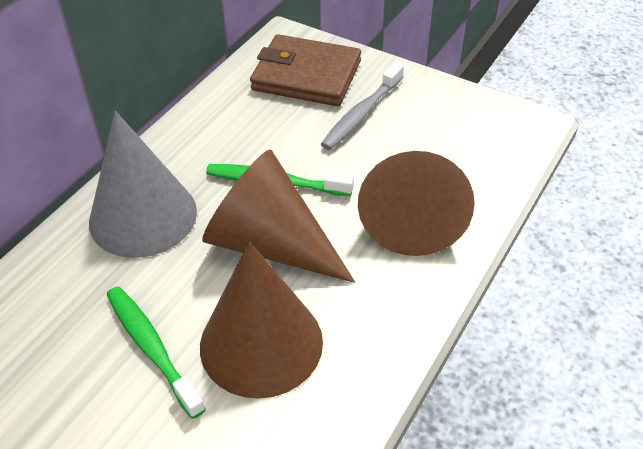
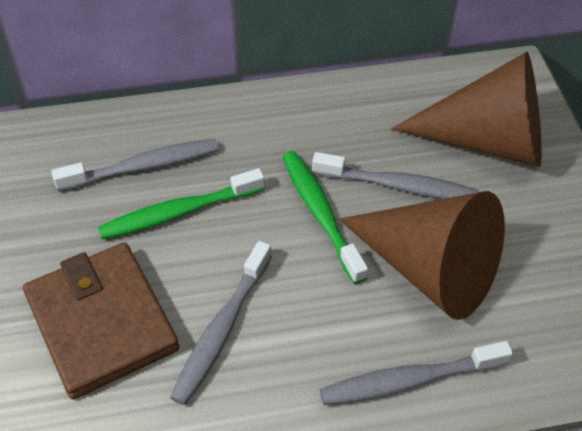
brown cone: 3 -> 2
grey cone: 1 -> 0
grey toothbrush: 1 -> 4

